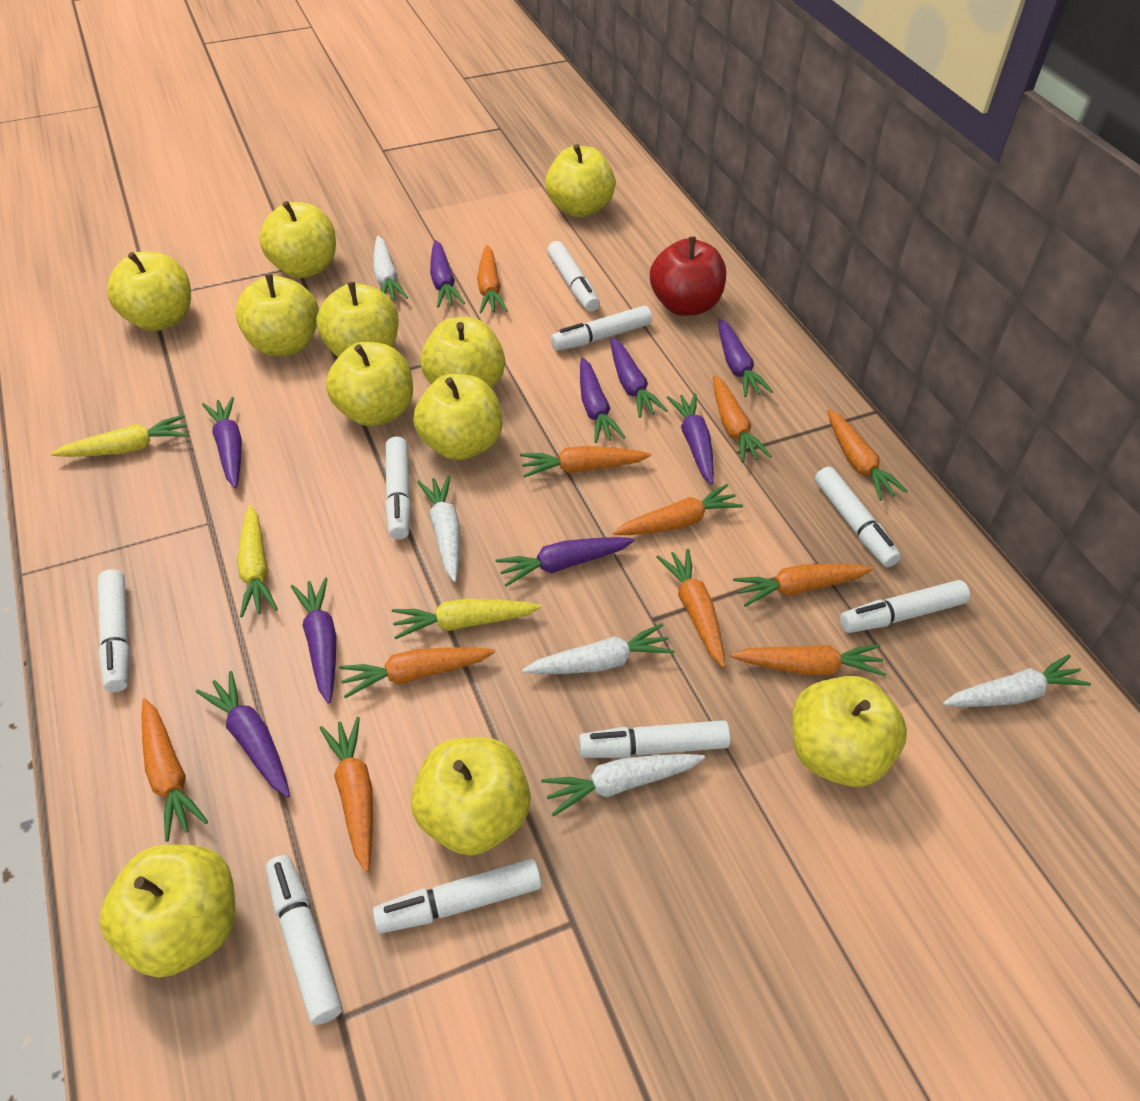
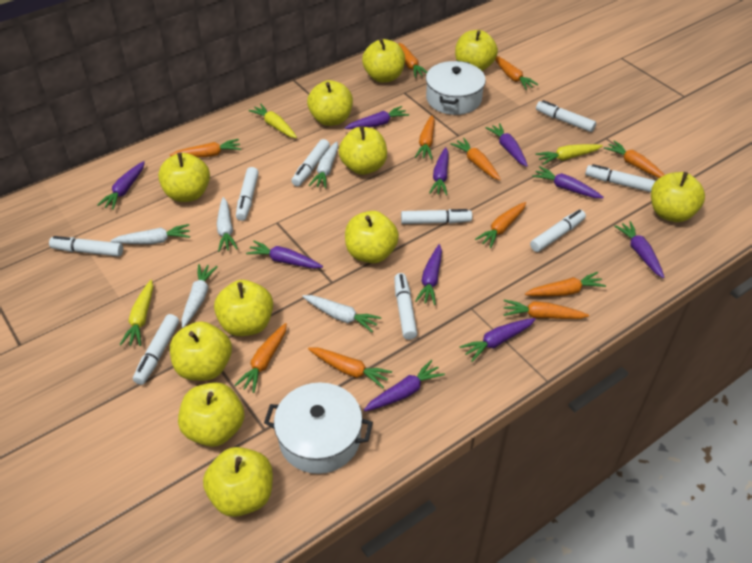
purple carrot: 9 -> 10
red apple: 1 -> 0
white pot: 0 -> 2

